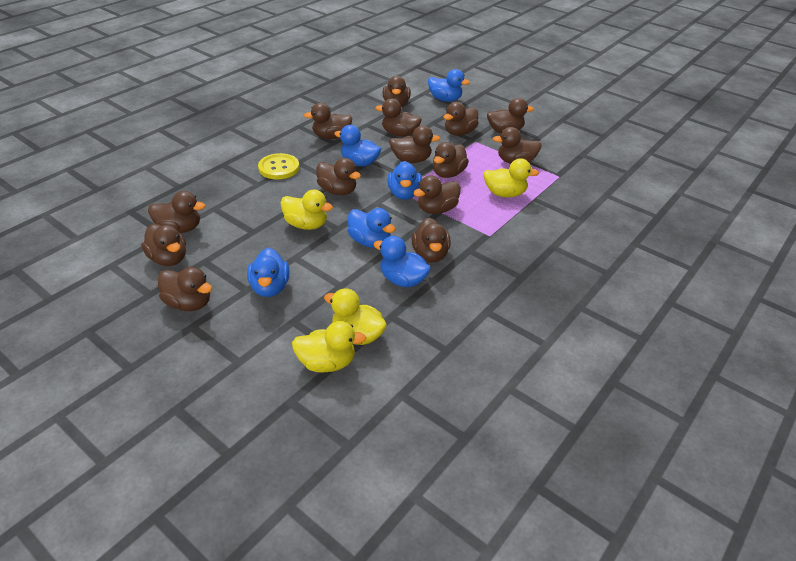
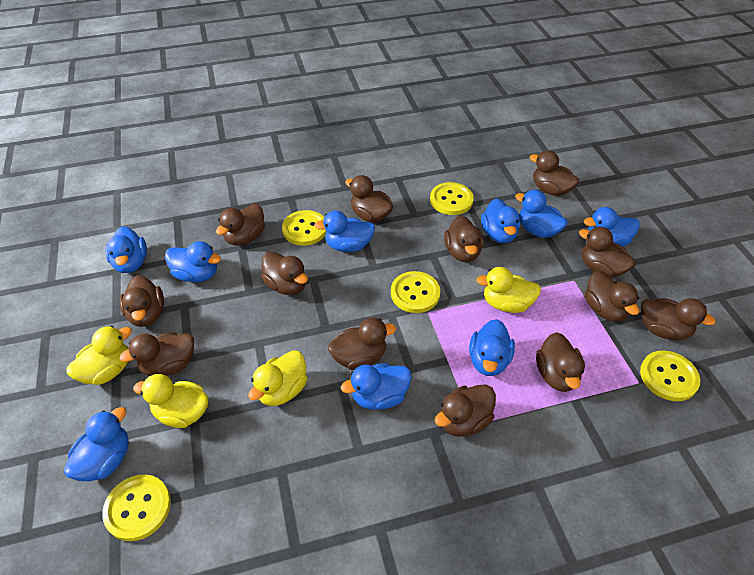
blue duck: 6 -> 9
brown duck: 14 -> 13
yellow button: 1 -> 5

